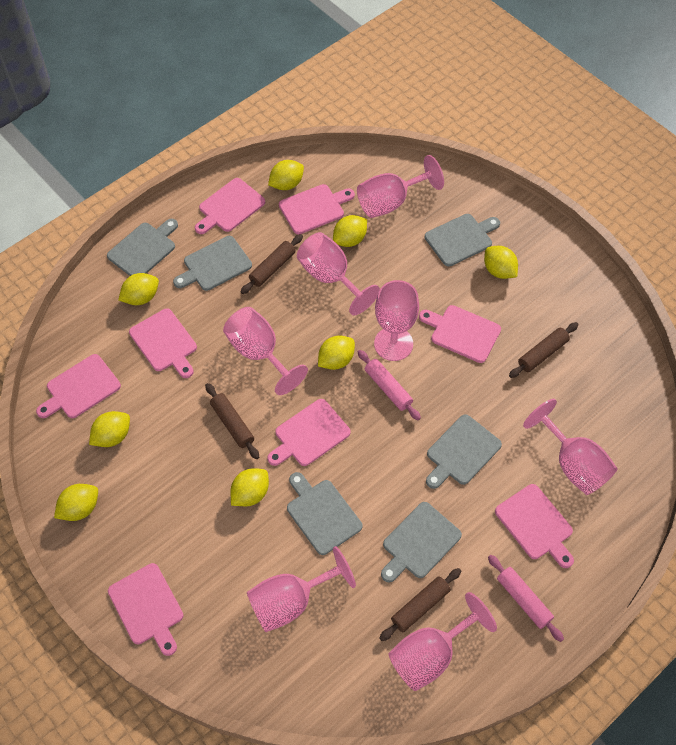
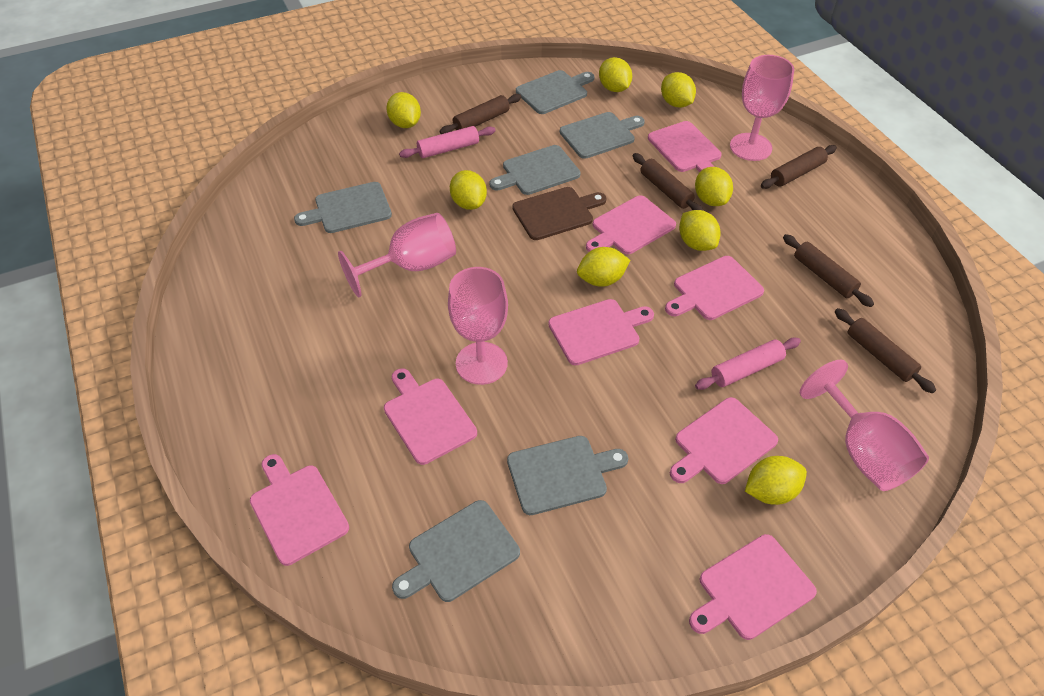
brown cutting board: 0 -> 1
brown rolling pin: 4 -> 5
pink goblet: 7 -> 4

